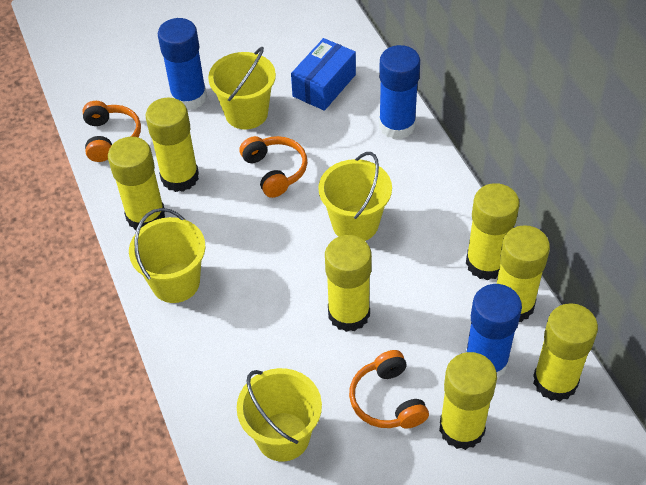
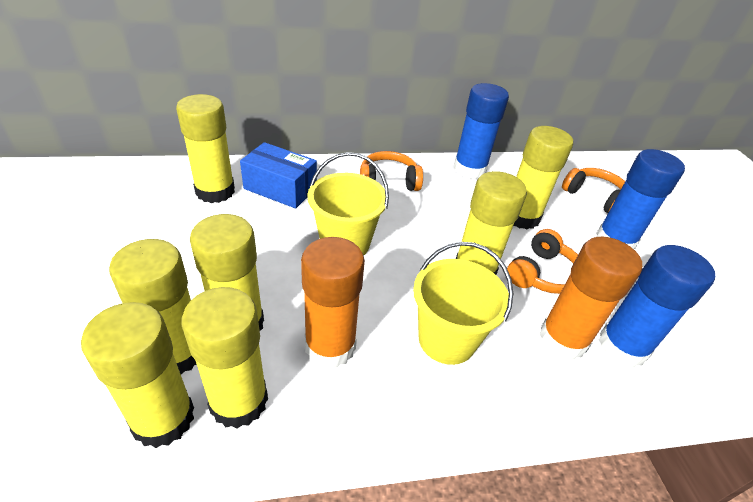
orange glue stick: 0 -> 2
yellow bucket: 4 -> 2

